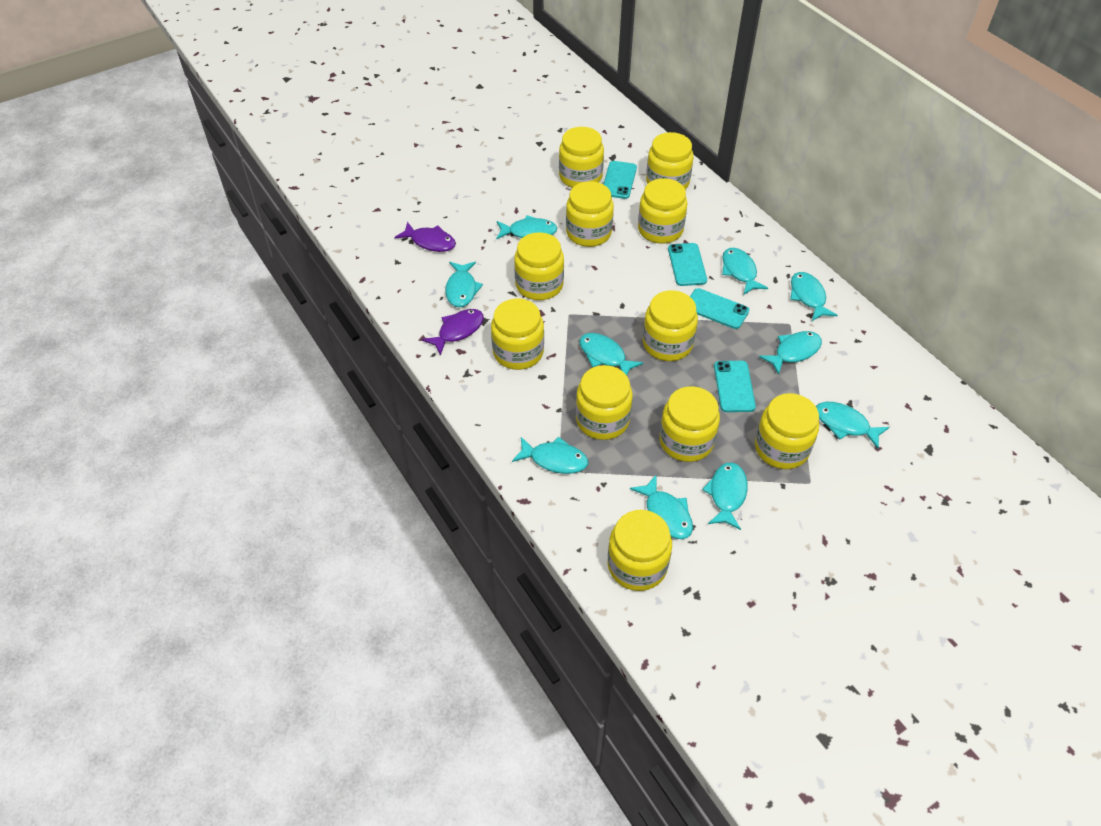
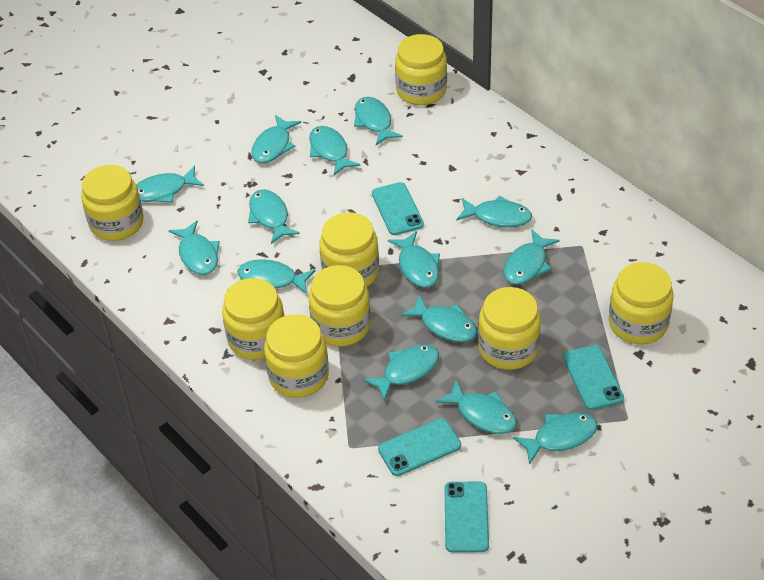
purple fish: 2 -> 0
turquoise fish: 10 -> 14
yellow jar: 11 -> 8

